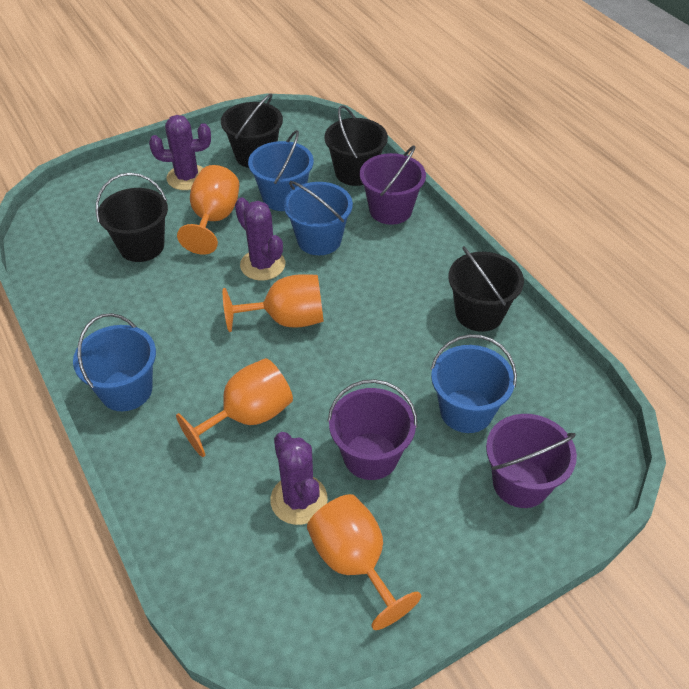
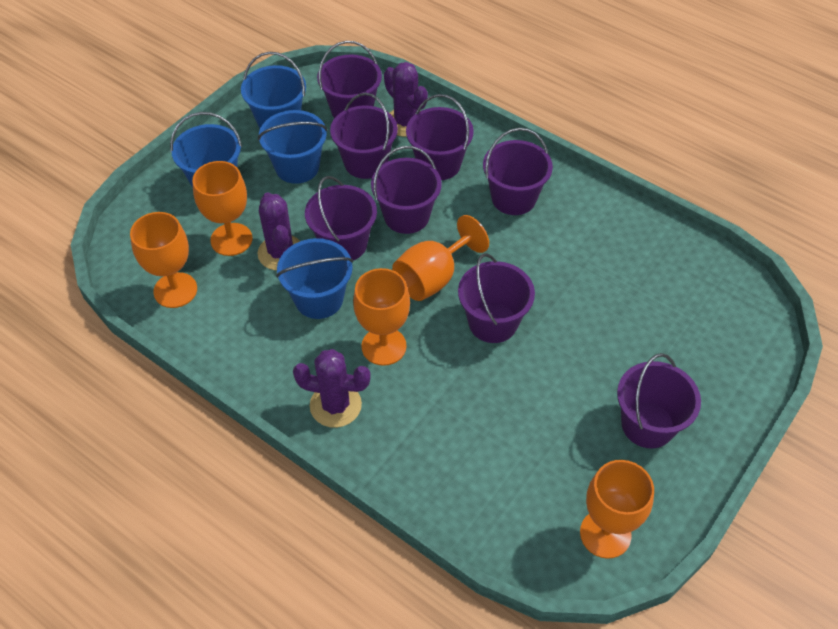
black bucket: 4 -> 0
orange goblet: 4 -> 5
purple bucket: 3 -> 8

